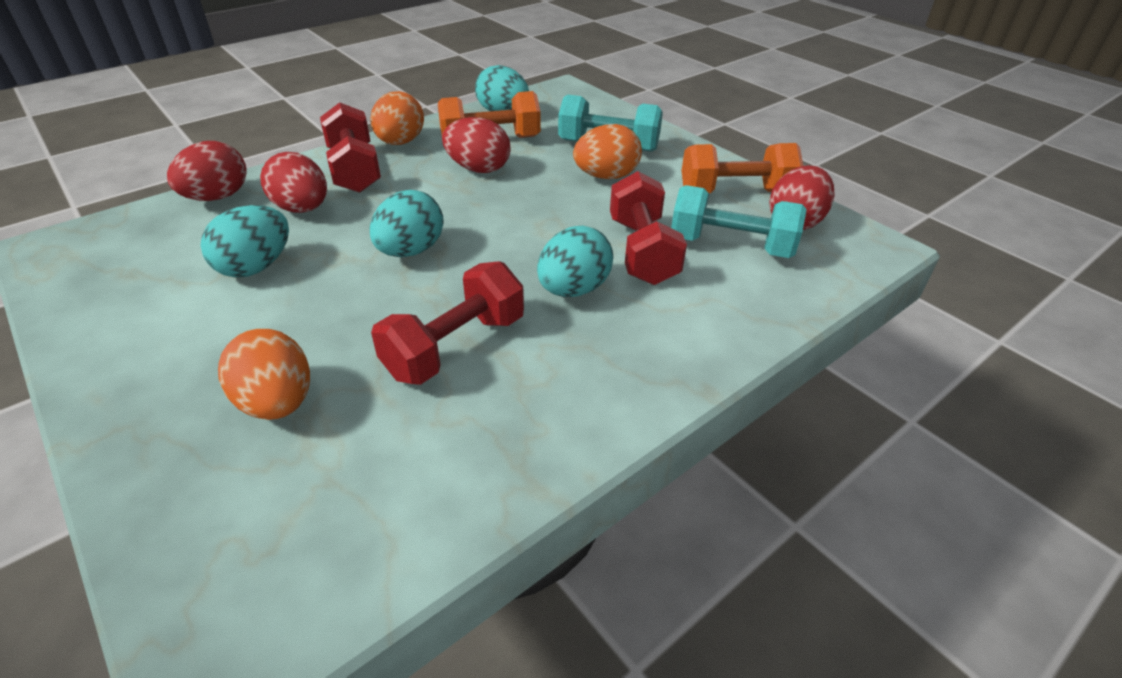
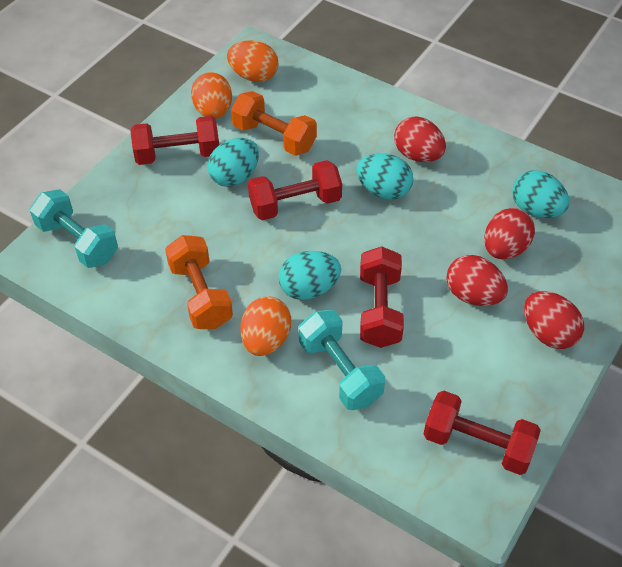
red dumbbell: 3 -> 4

